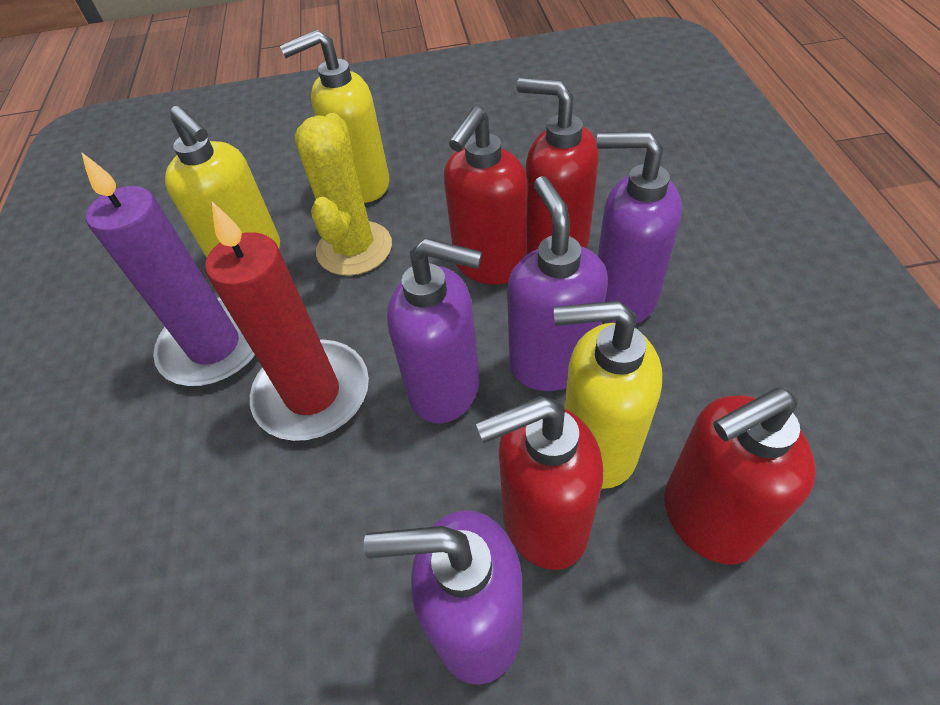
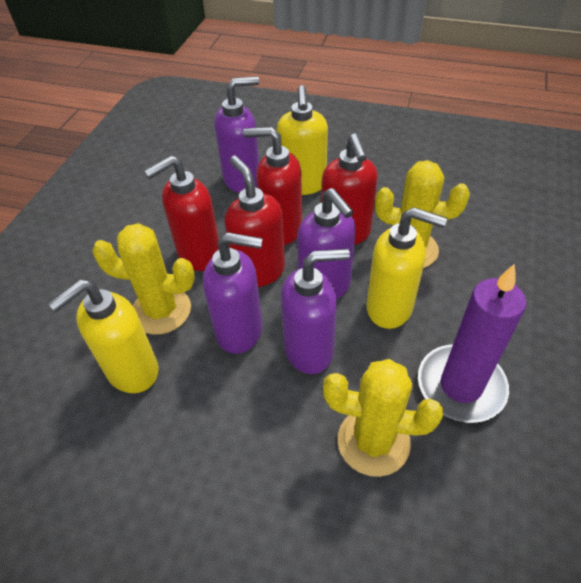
red candle: 1 -> 0
yellow cactus: 1 -> 3

